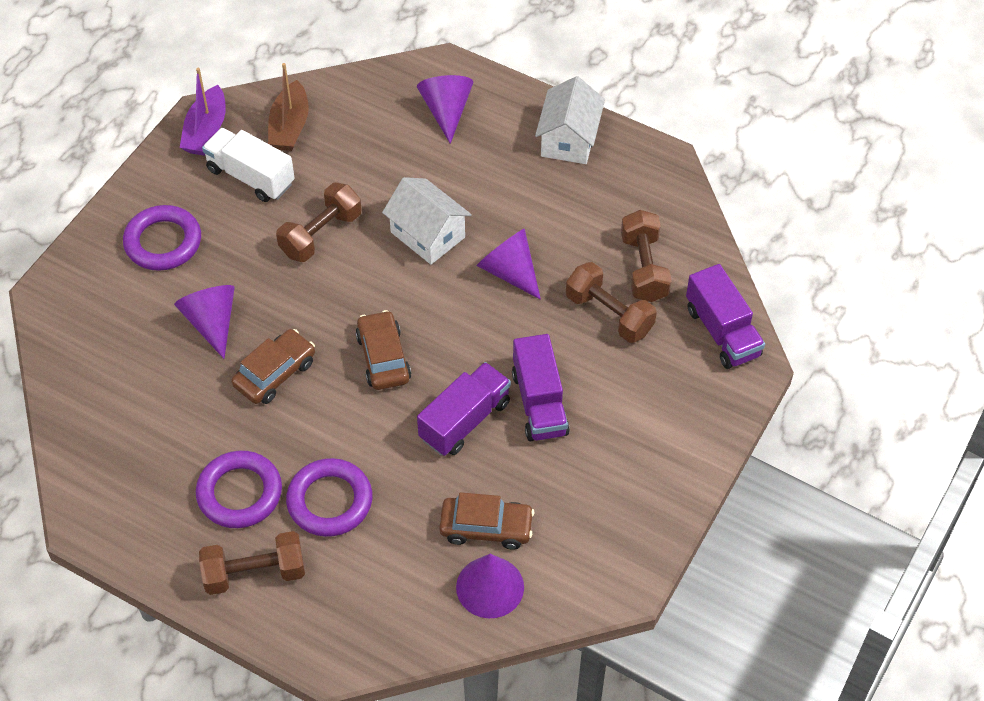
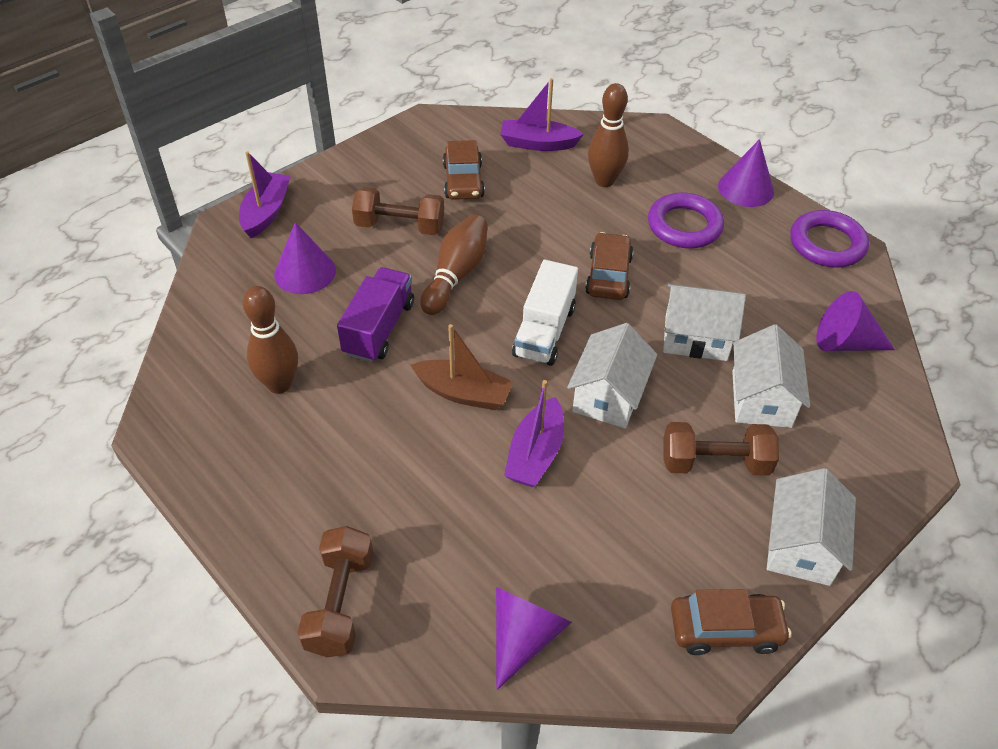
brown bowling pin: 0 -> 3
brown dumbbell: 4 -> 3
purple boat: 1 -> 3
purple ring: 3 -> 2
purple truck: 3 -> 1
white house: 2 -> 4

